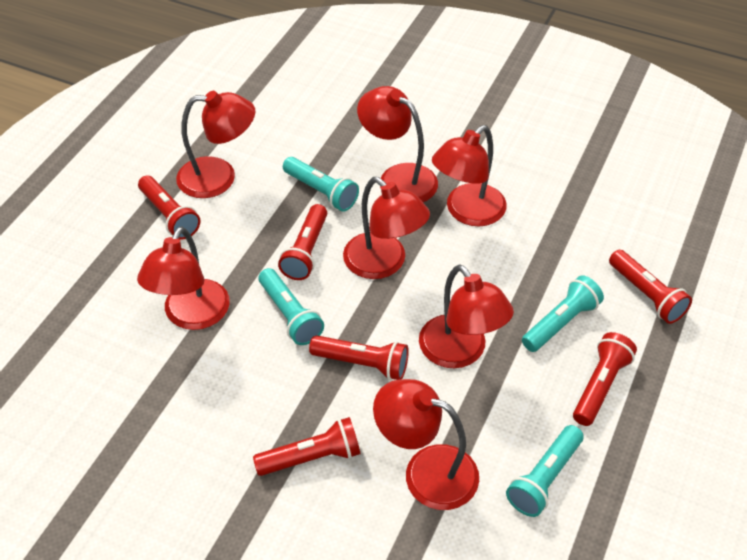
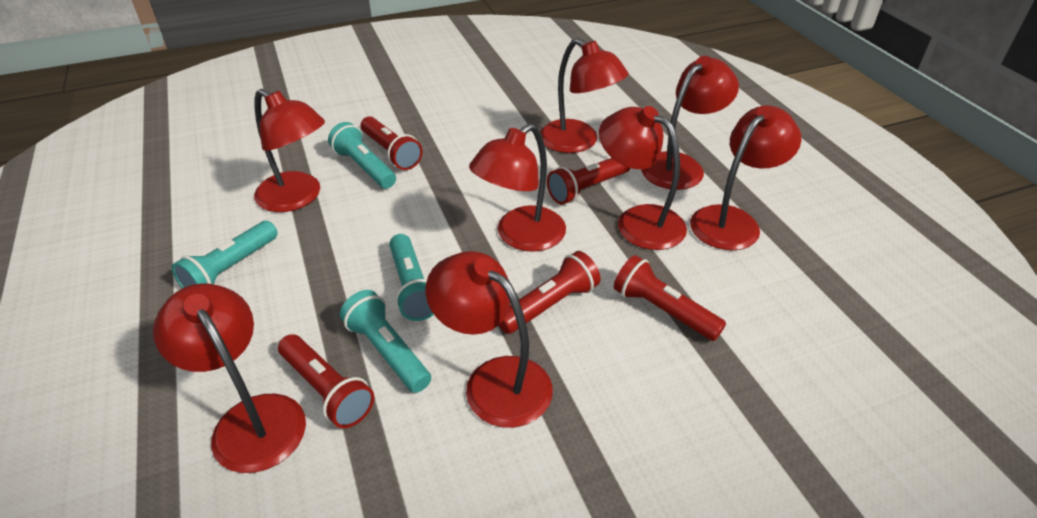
red flashlight: 6 -> 5
red lamp: 7 -> 8

